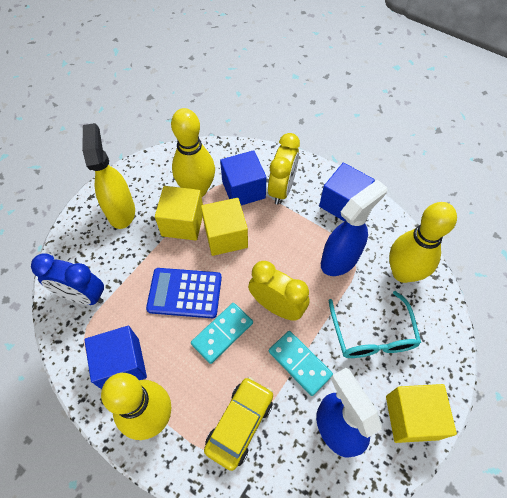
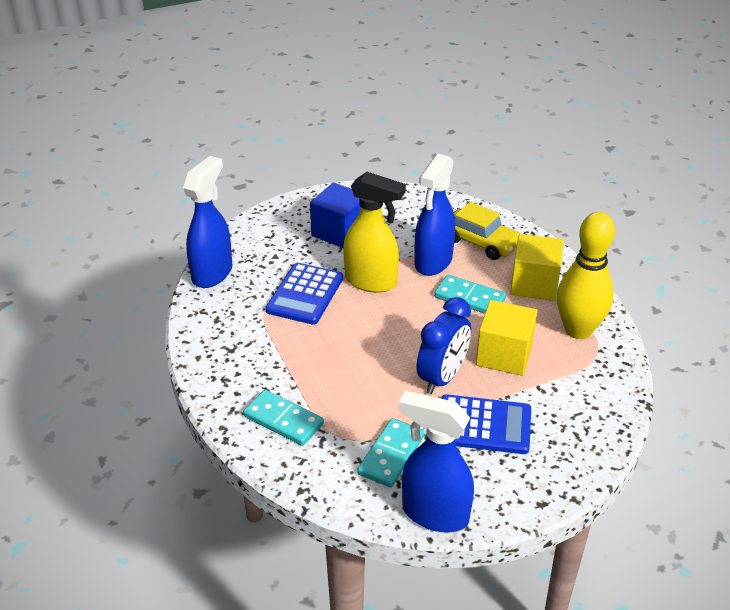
blue calculator: 1 -> 2
blue cube: 3 -> 1
blue spray bottle: 2 -> 3
turquoise domino: 2 -> 3
turquoise glasses: 1 -> 0
yellow bowling pin: 3 -> 1
yellow clock: 2 -> 0
yellow cube: 3 -> 2

